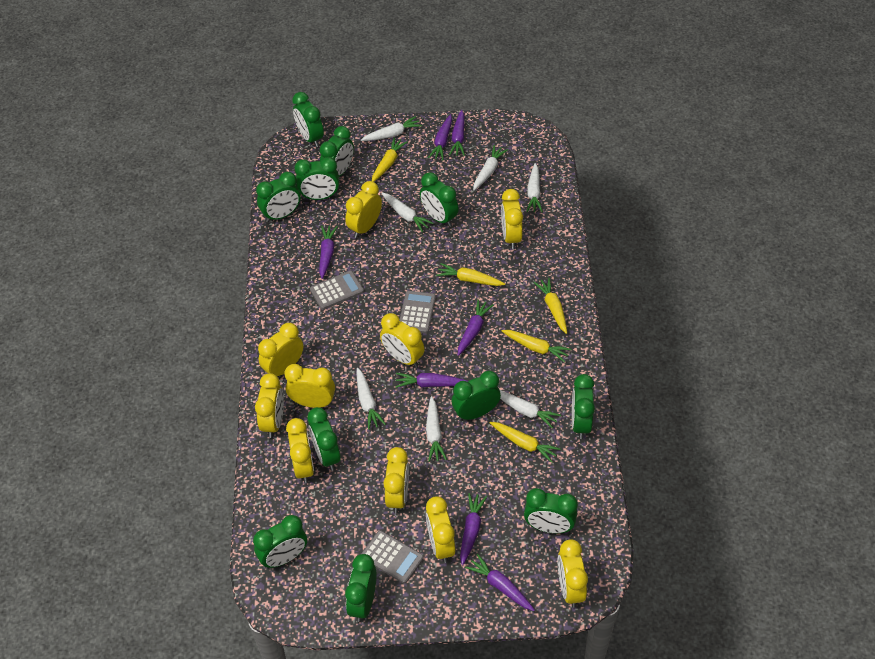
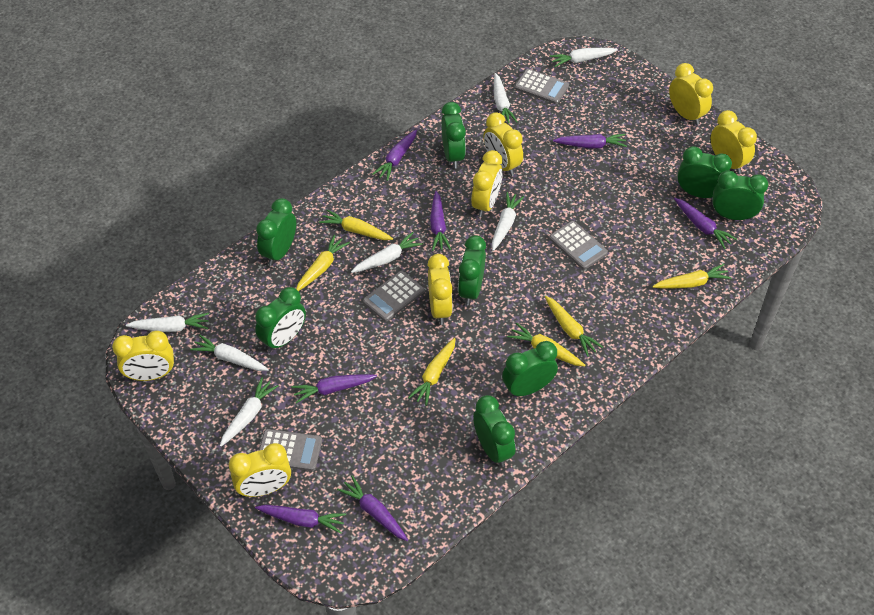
green clock: 11 -> 8
grey calculator: 3 -> 4
yellow carrot: 5 -> 6
yellow clock: 10 -> 7

